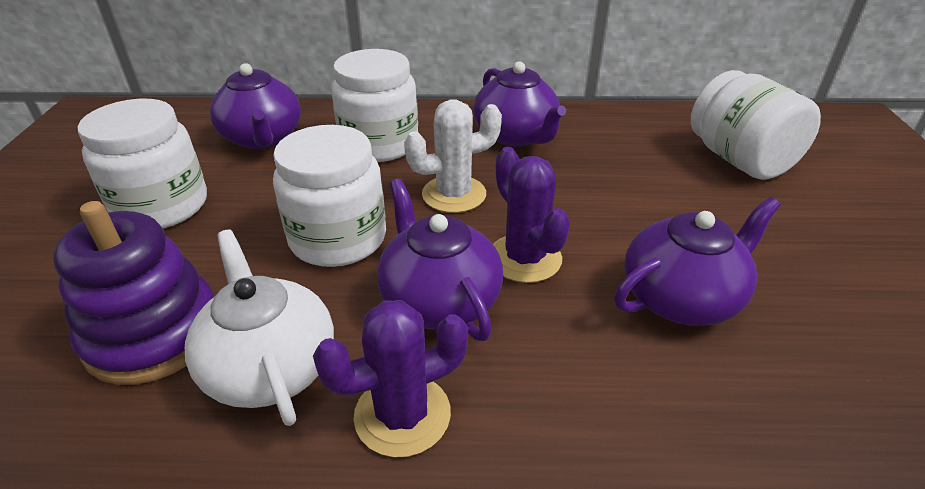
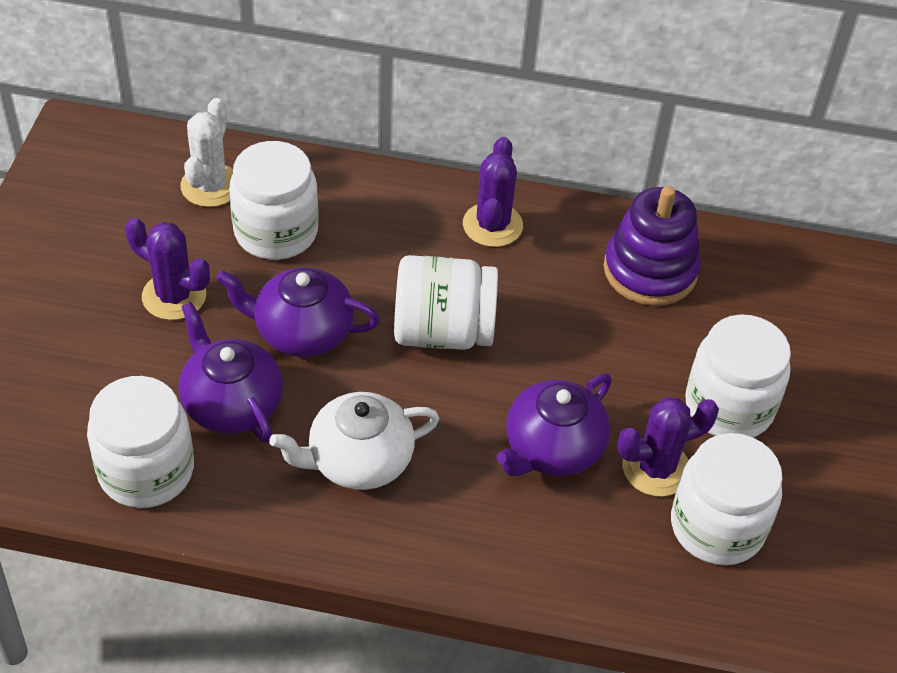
purple cactus: 2 -> 3
purple teapot: 4 -> 3
white jar: 4 -> 5

